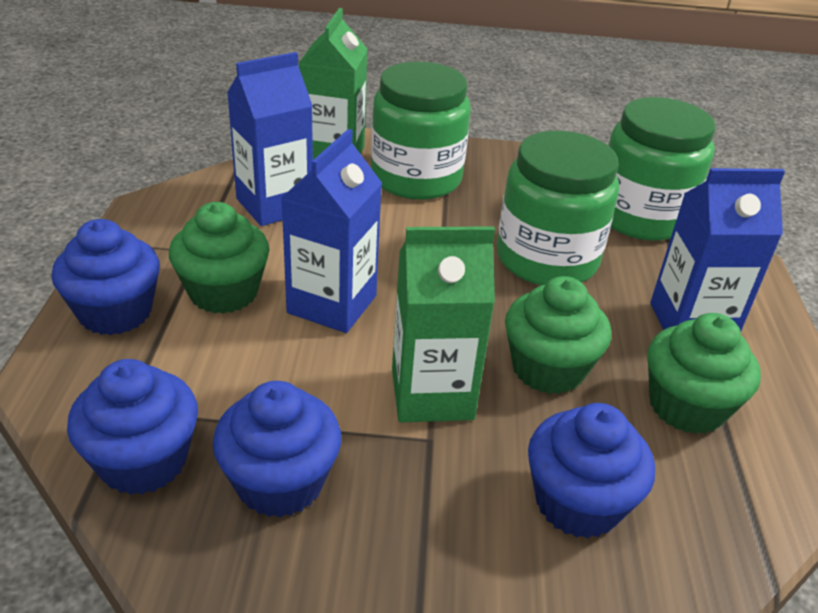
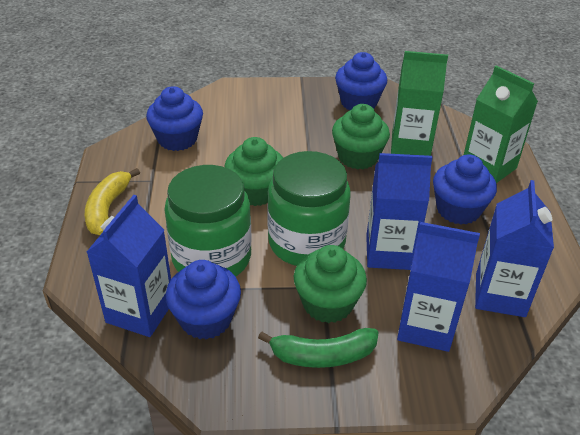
blue carton: 3 -> 4
green banana: 0 -> 1
green jar: 3 -> 2
yellow banana: 0 -> 1

